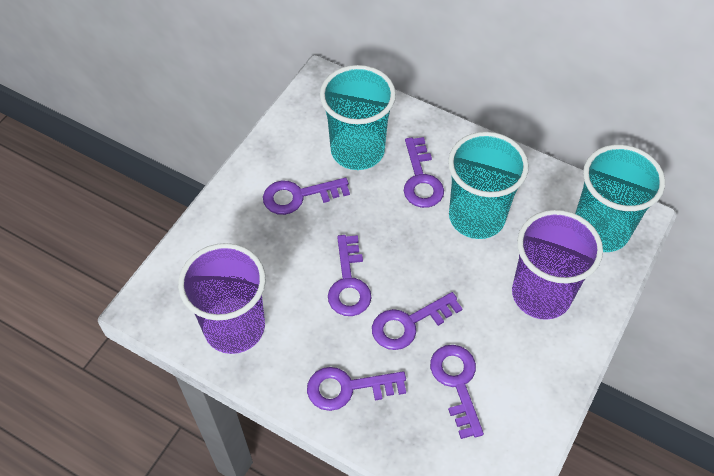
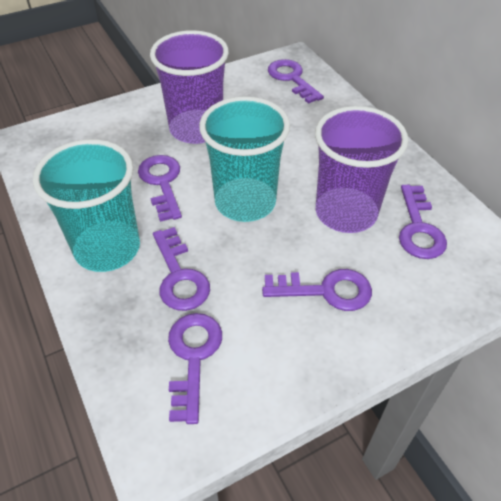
turquoise cup: 3 -> 2

